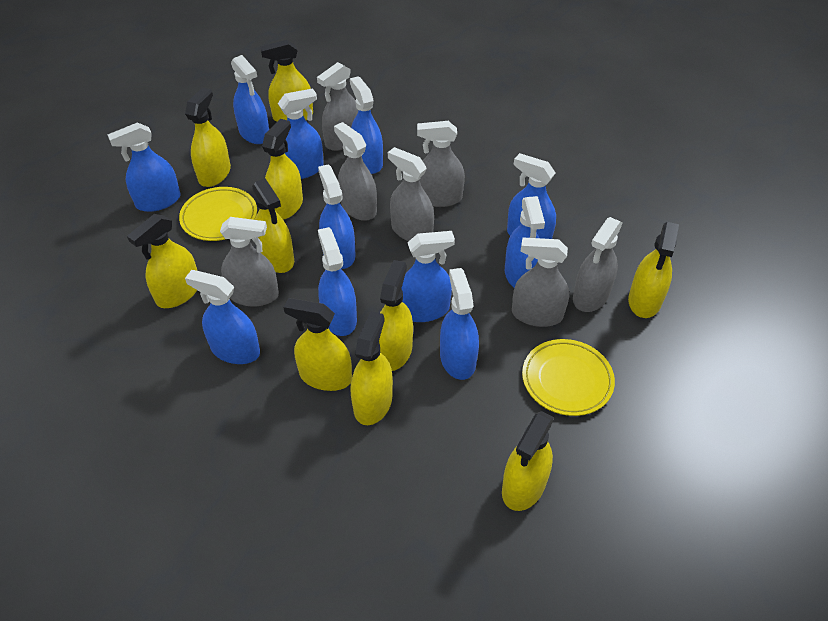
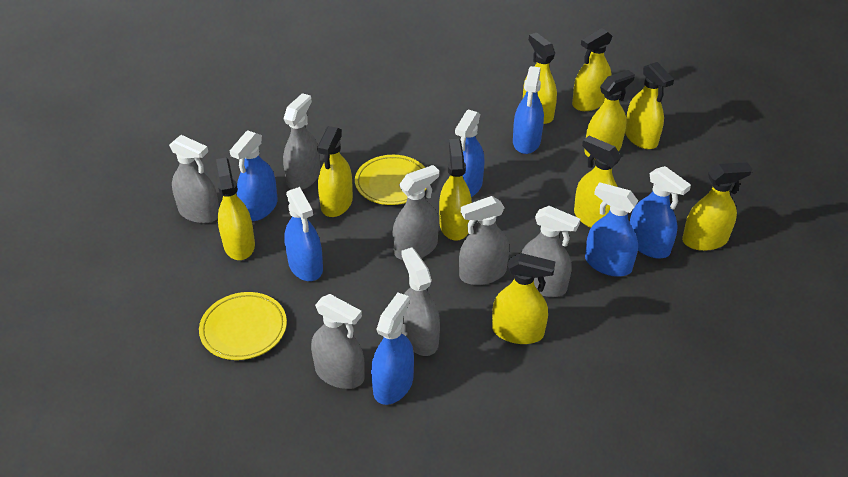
blue spray bottle: 11 -> 7

